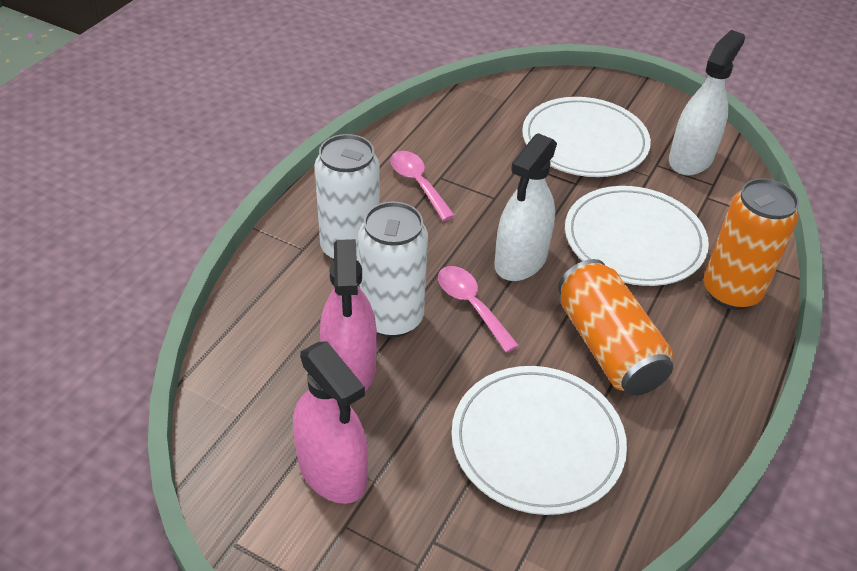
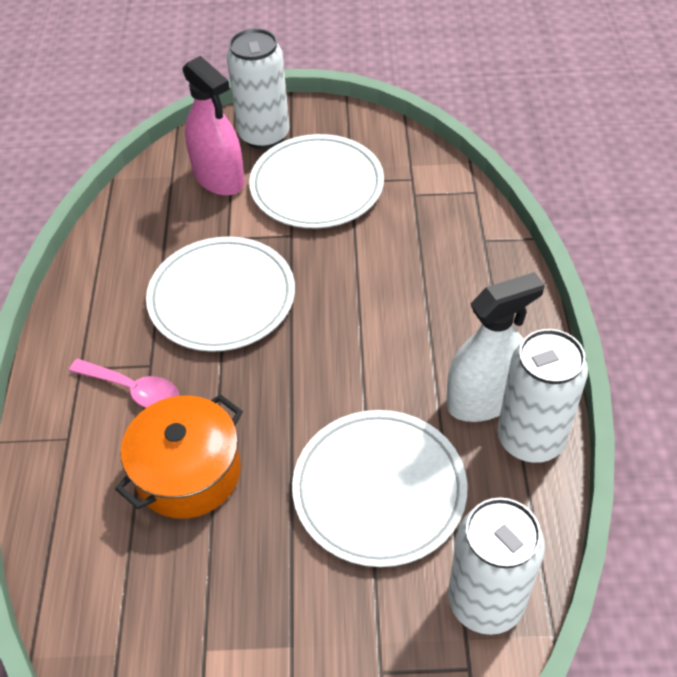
orange can: 2 -> 0
orange pot: 0 -> 1
pink spoon: 2 -> 1
pink spray bottle: 2 -> 1
white can: 2 -> 3
white spray bottle: 2 -> 1

